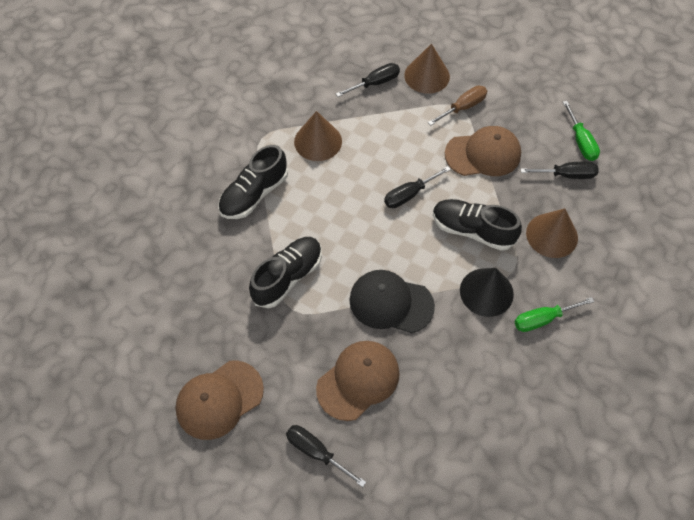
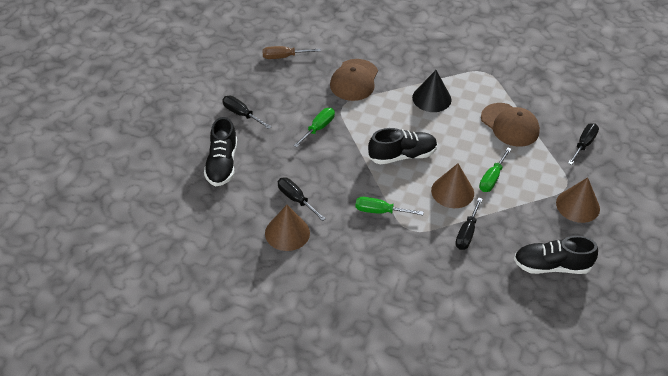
black cap: 1 -> 0
brown cap: 3 -> 2
green screwdriver: 2 -> 3

